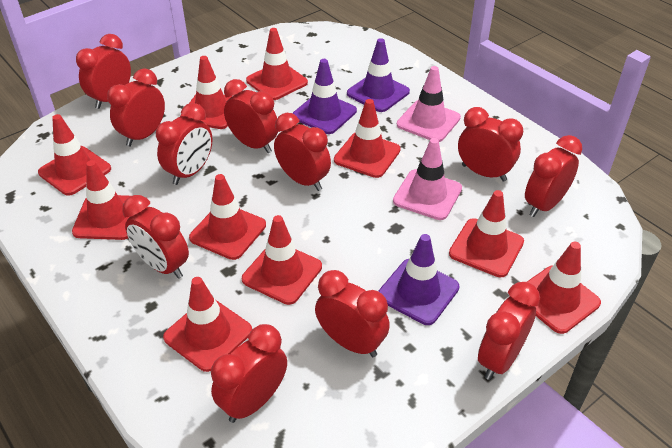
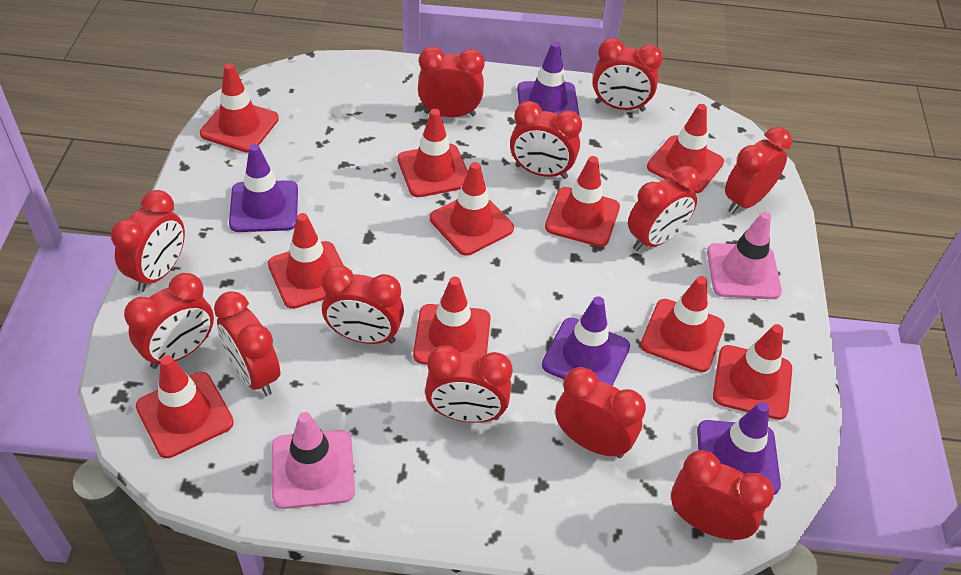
purple traffic cone: 3 -> 4
red clock: 11 -> 12

